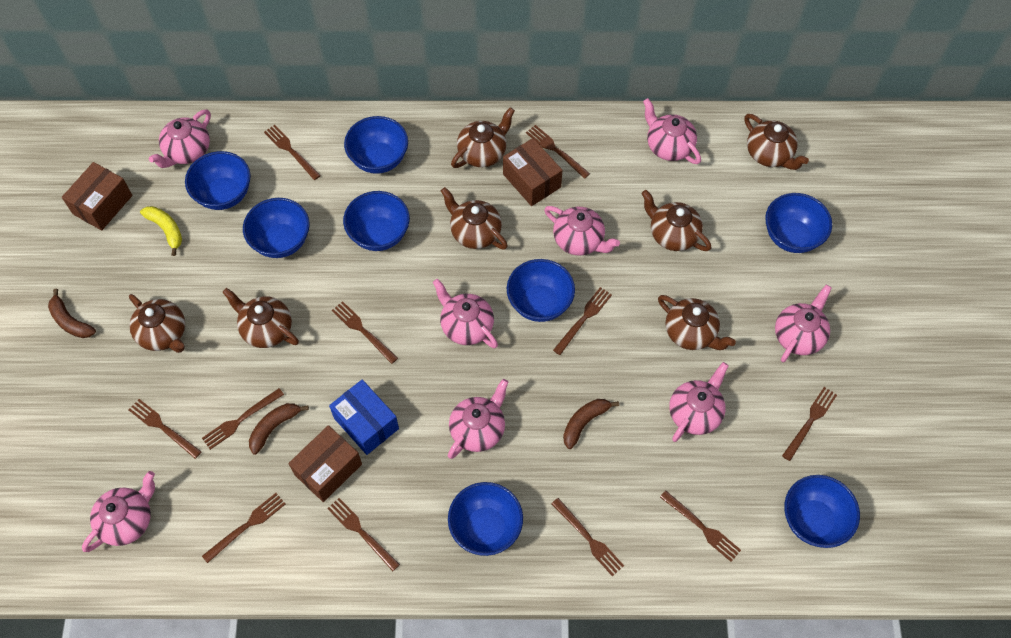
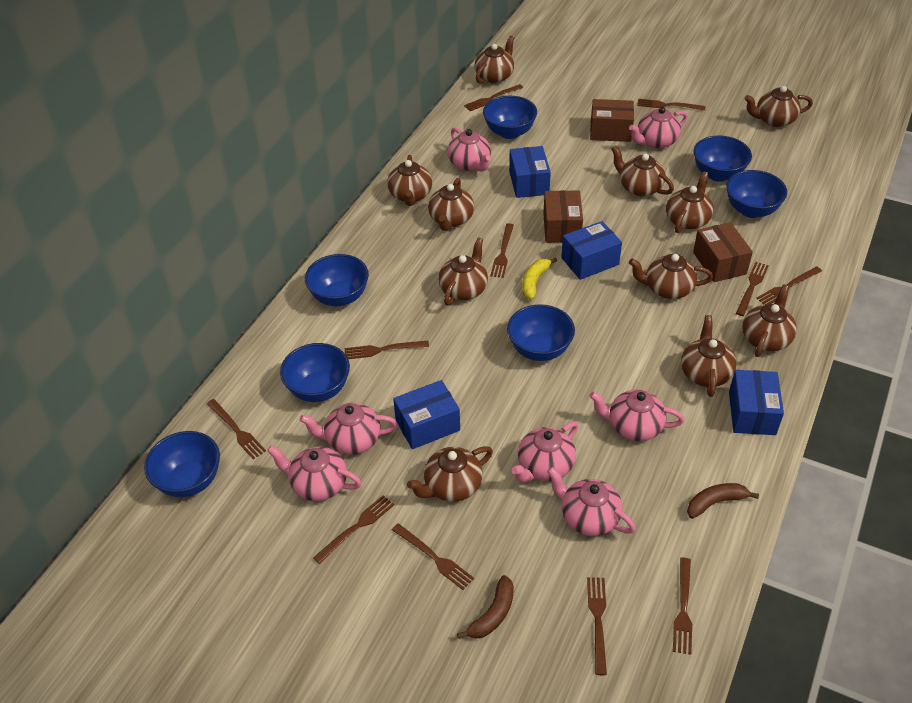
blue bowl: 8 -> 7
blue box: 1 -> 4
brown banana: 3 -> 2
brown teapot: 7 -> 11
pink teapot: 8 -> 7

